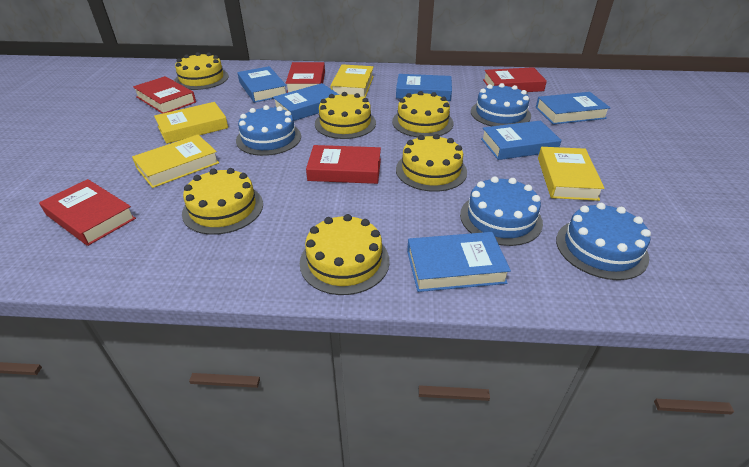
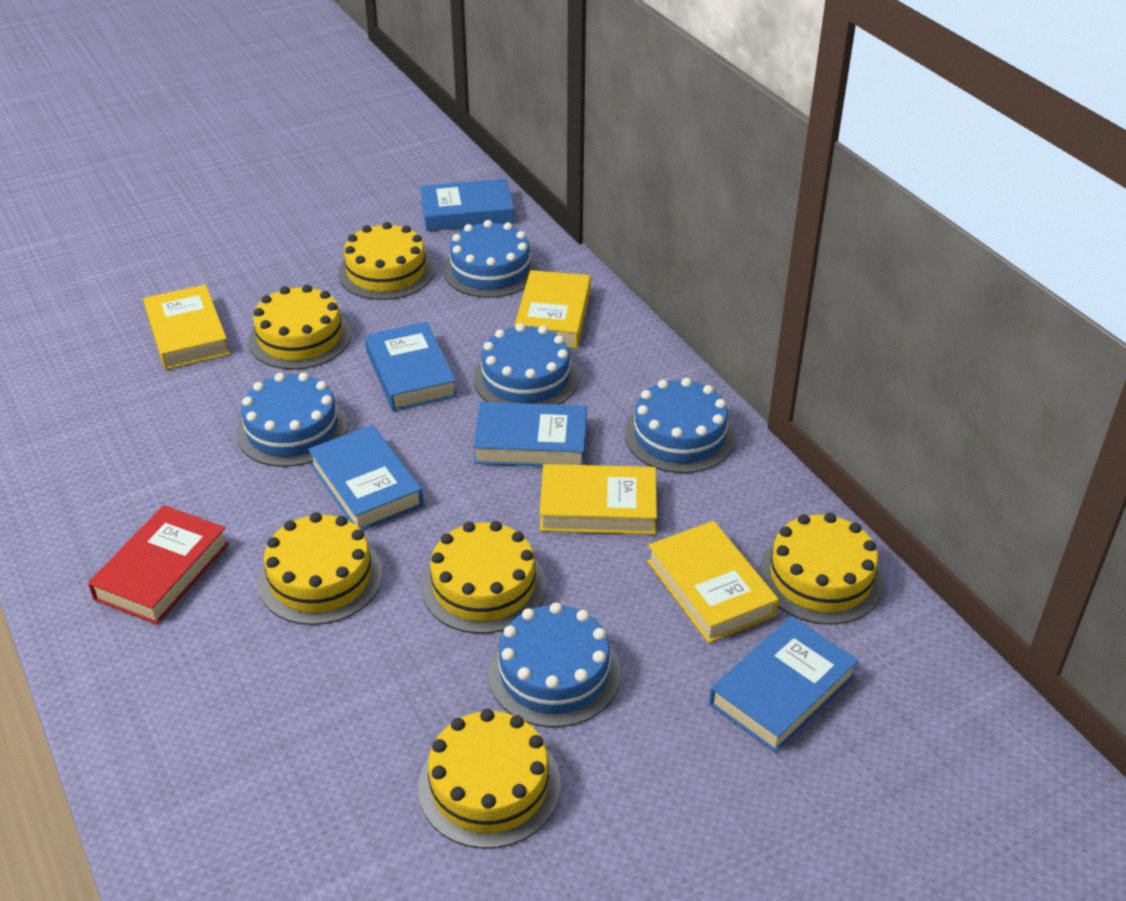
blue book: 6 -> 5
blue cake: 4 -> 5
red book: 5 -> 1

